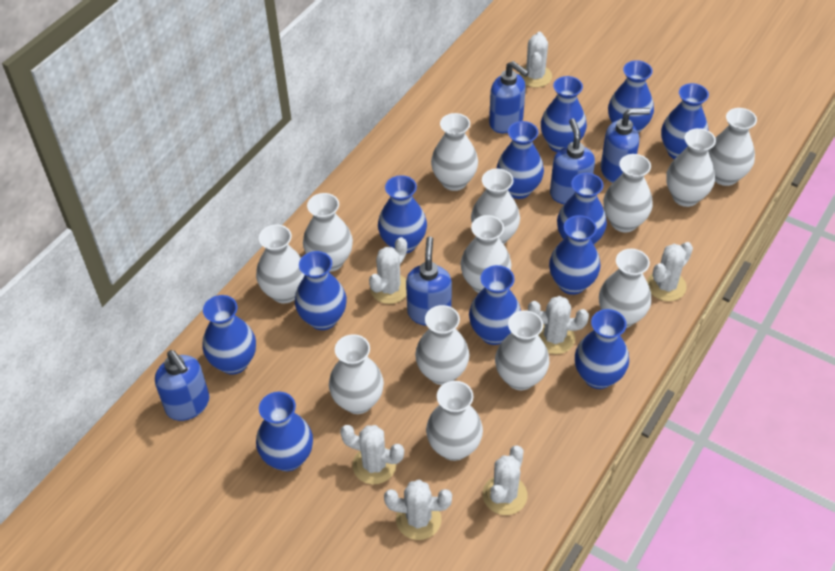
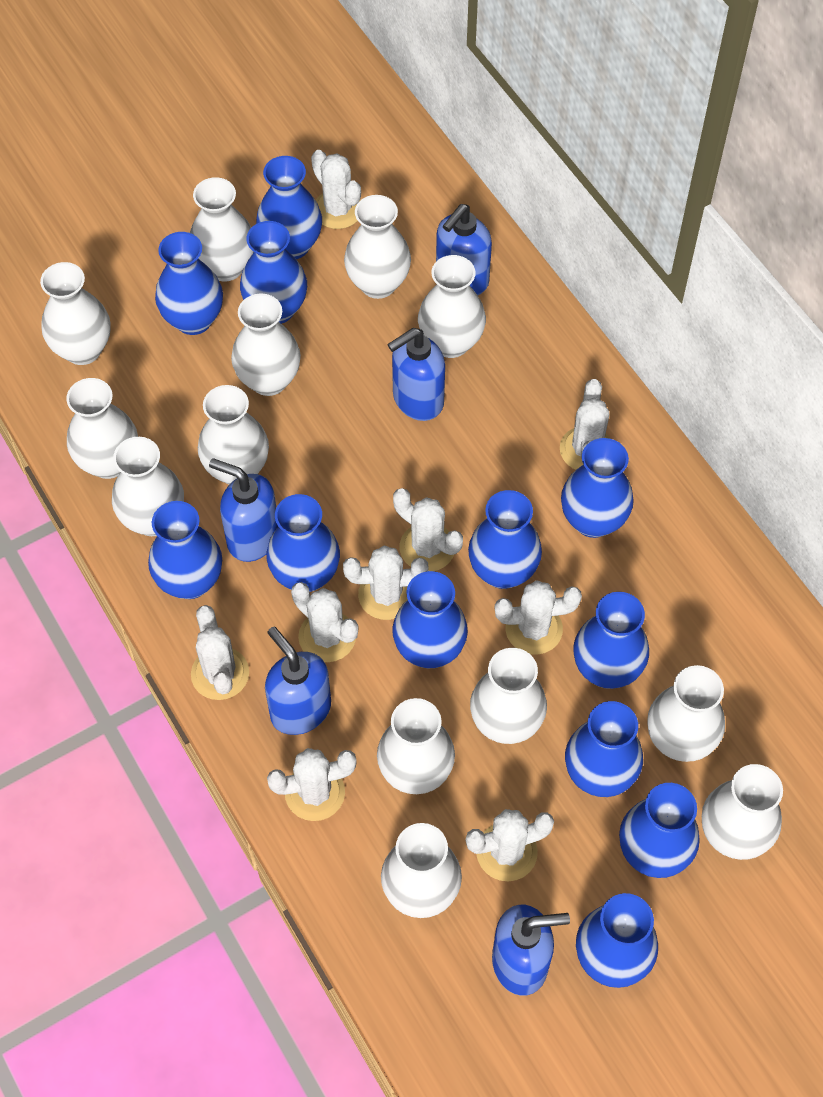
white cactus: 7 -> 9

